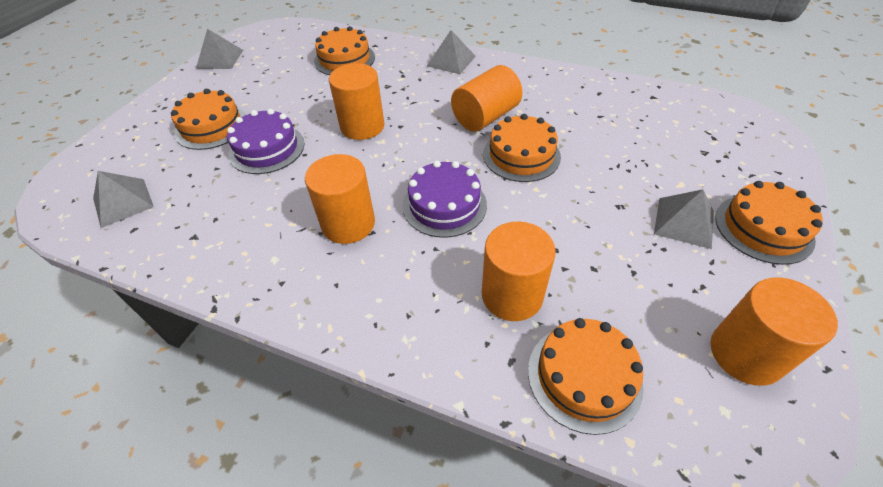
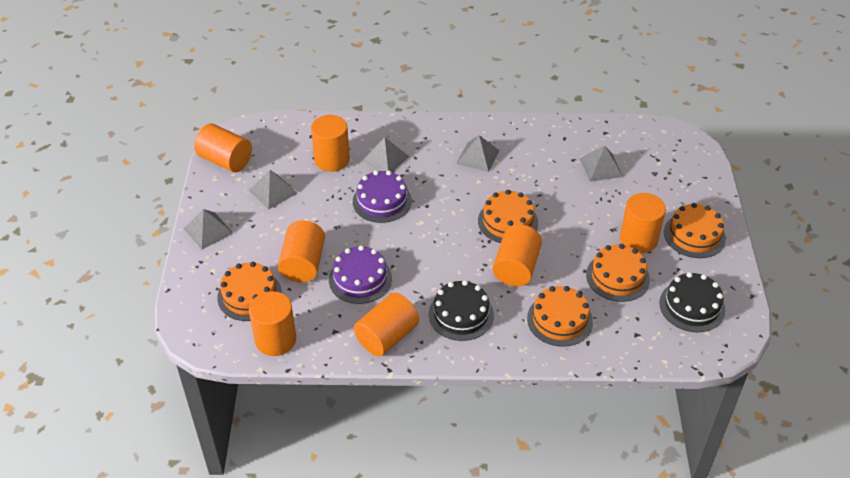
black cake: 0 -> 2
grey pyramid: 4 -> 5
orange cylinder: 5 -> 7

